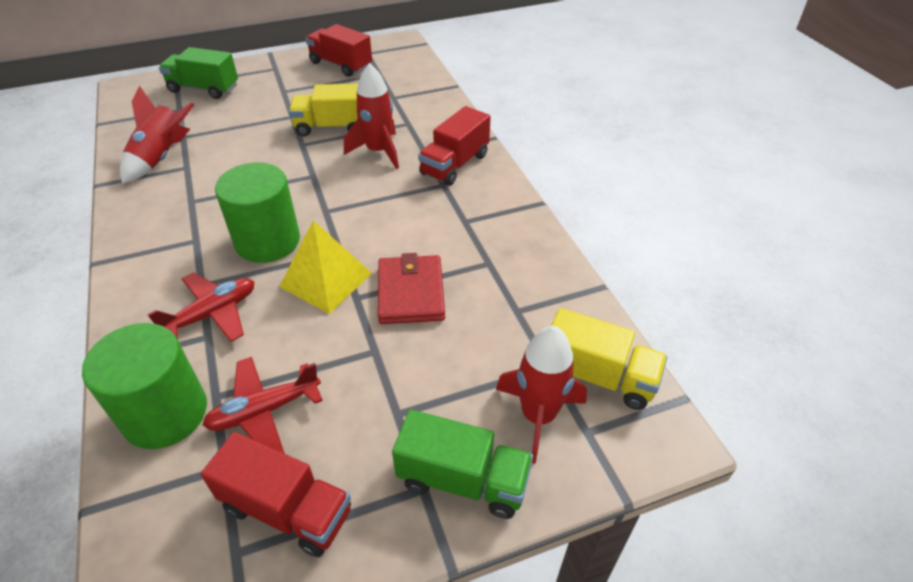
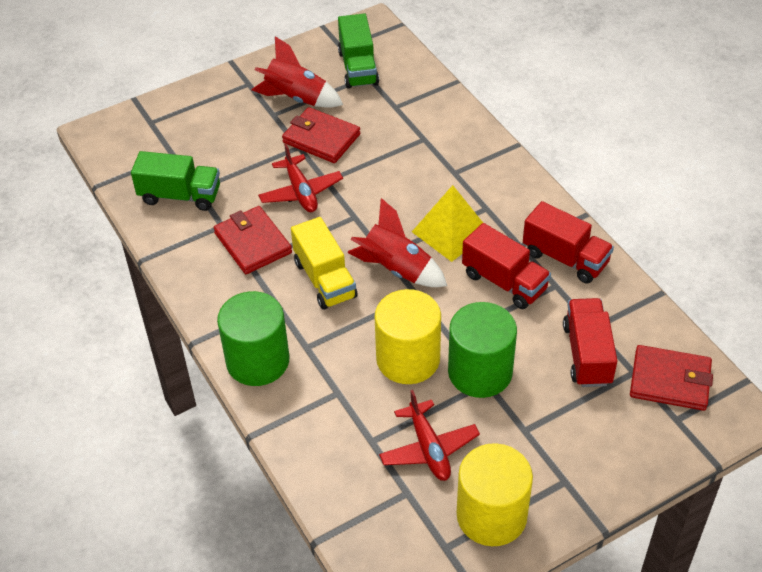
red rocket: 3 -> 2
red wallet: 1 -> 3
yellow cylinder: 0 -> 2
yellow truck: 2 -> 1

